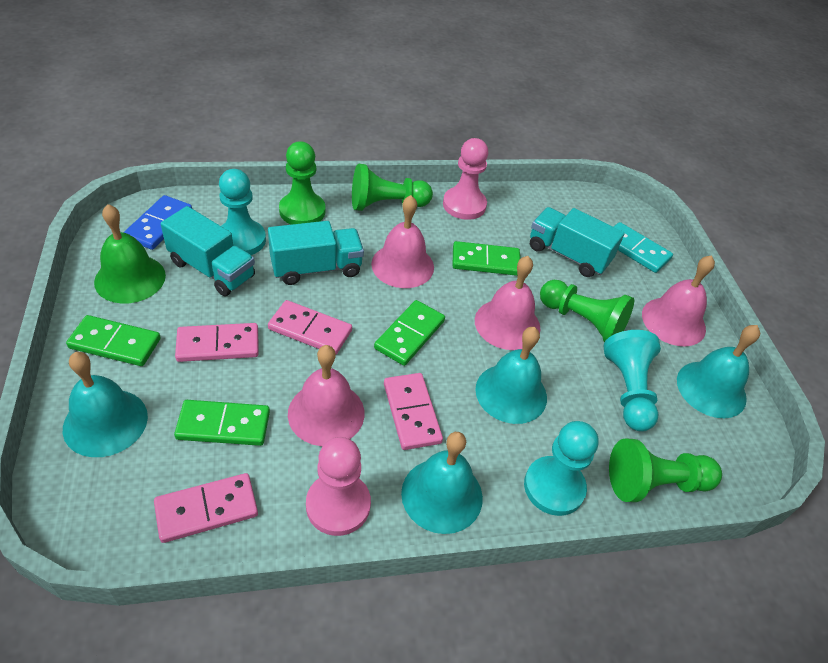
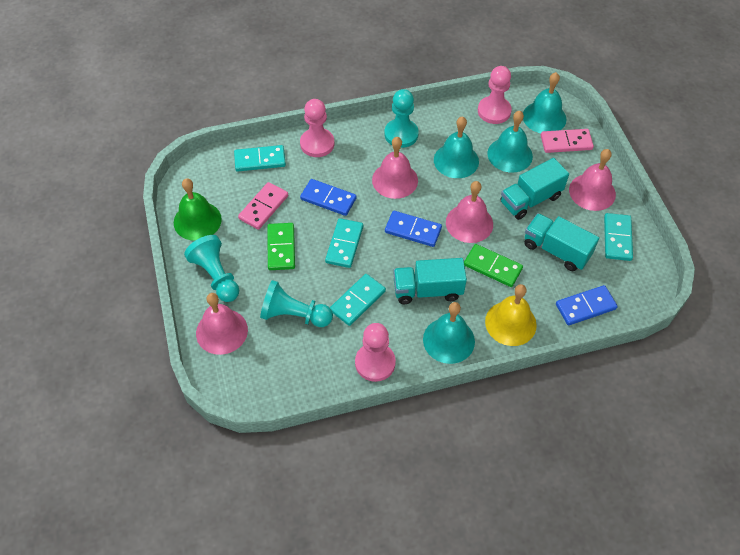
blue domino: 1 -> 3
green domino: 4 -> 2
green pawn: 4 -> 0
pink domino: 4 -> 2
pink pawn: 2 -> 3
turquoise domino: 1 -> 4
yellow bell: 0 -> 1

